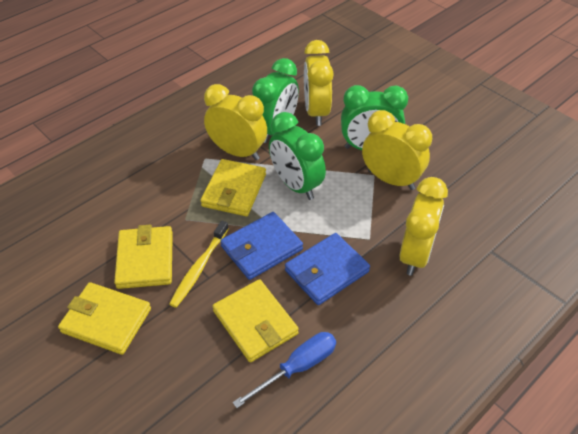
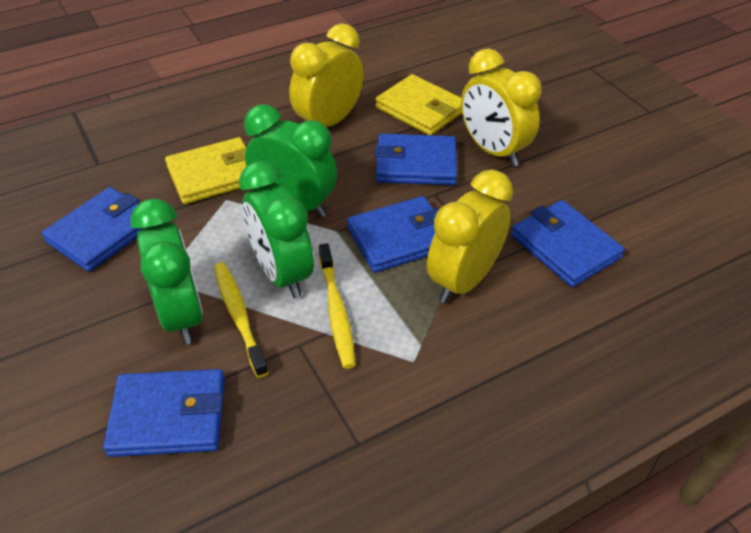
blue screwdriver: 1 -> 0
blue wallet: 2 -> 5
yellow clock: 4 -> 3
yellow toothbrush: 1 -> 2
yellow wallet: 4 -> 2

